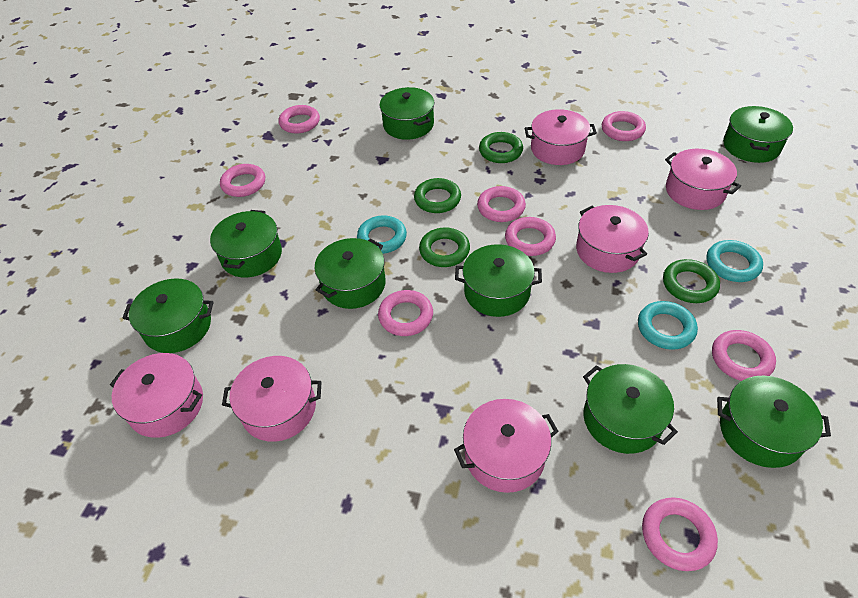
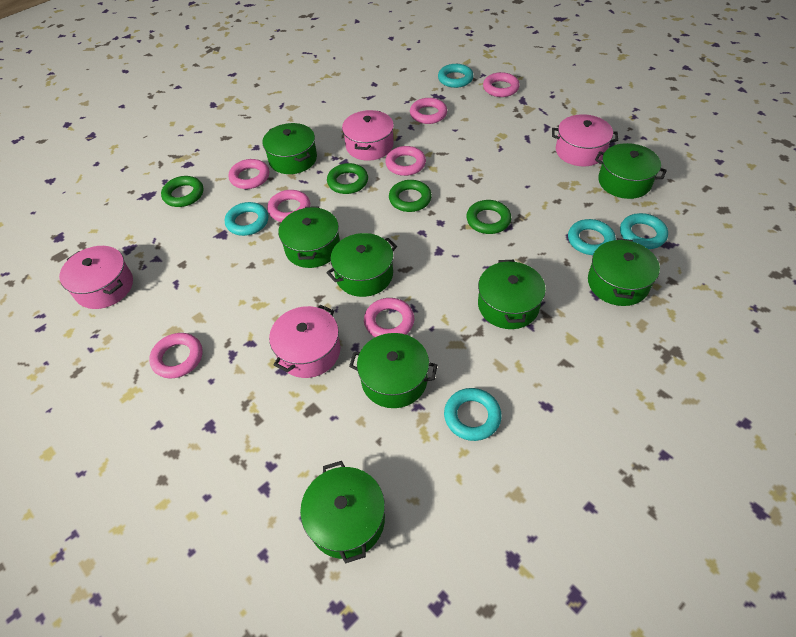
pink pot: 6 -> 4
pink ring: 8 -> 7
turquoise ring: 3 -> 5

